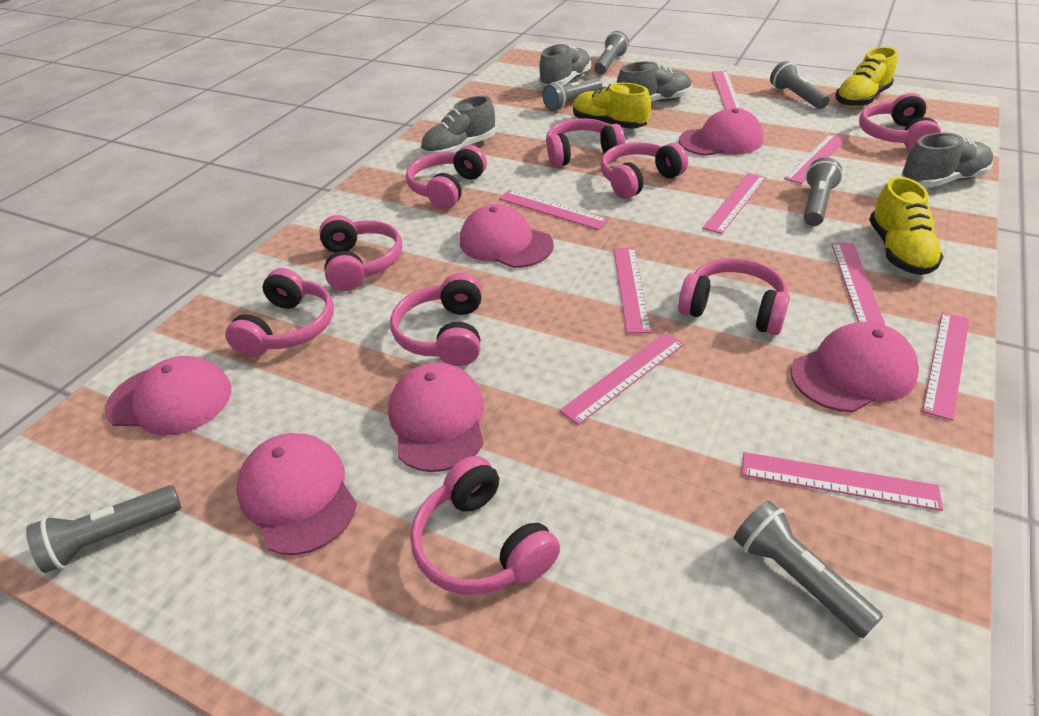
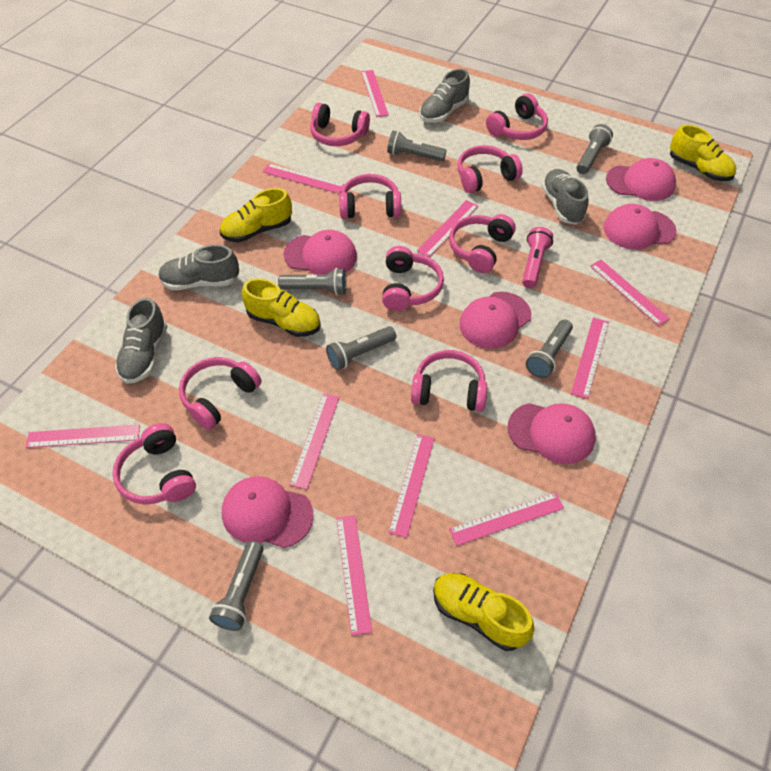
pink flashlight: 0 -> 1
pink ruler: 9 -> 10
yellow shoe: 3 -> 4

